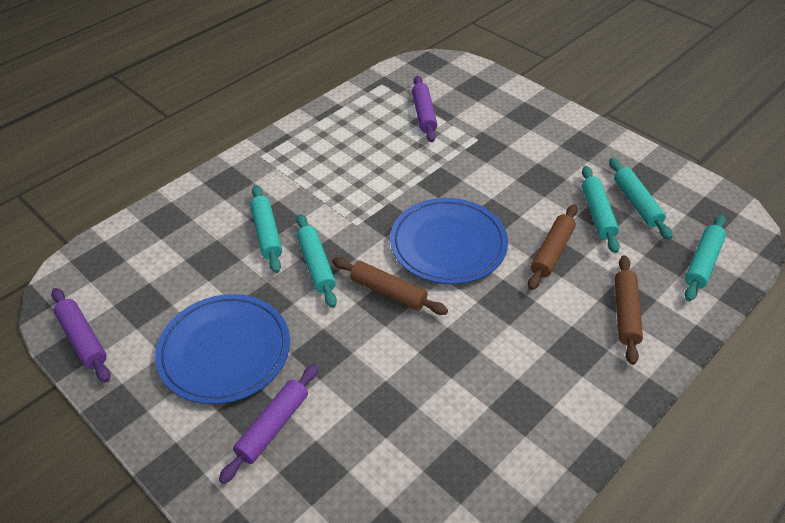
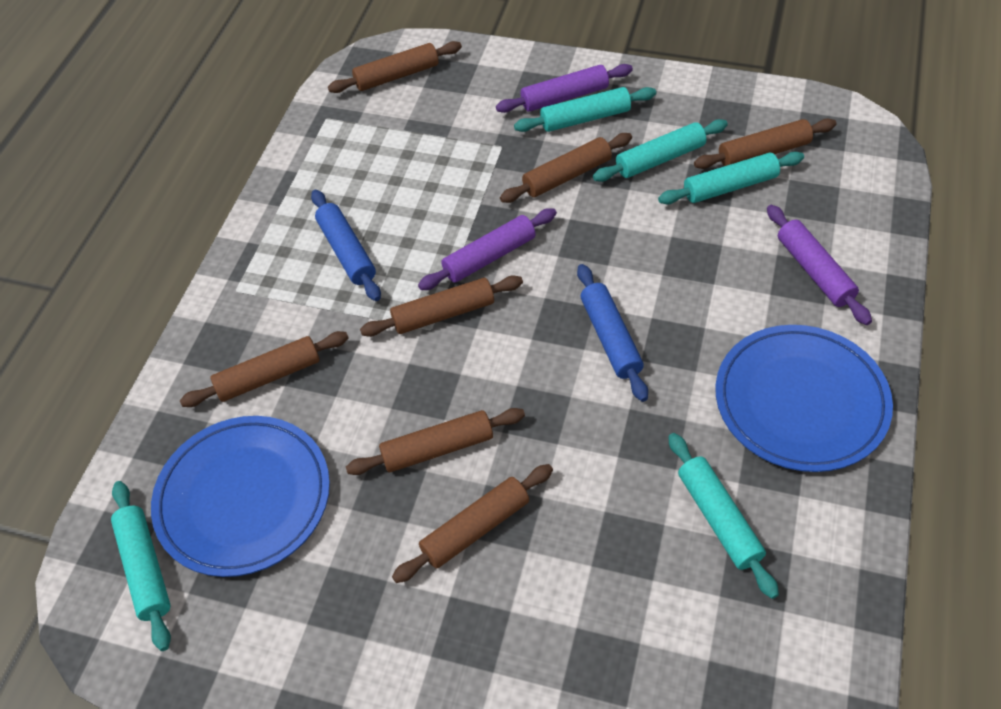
blue rolling pin: 0 -> 2
brown rolling pin: 3 -> 7

